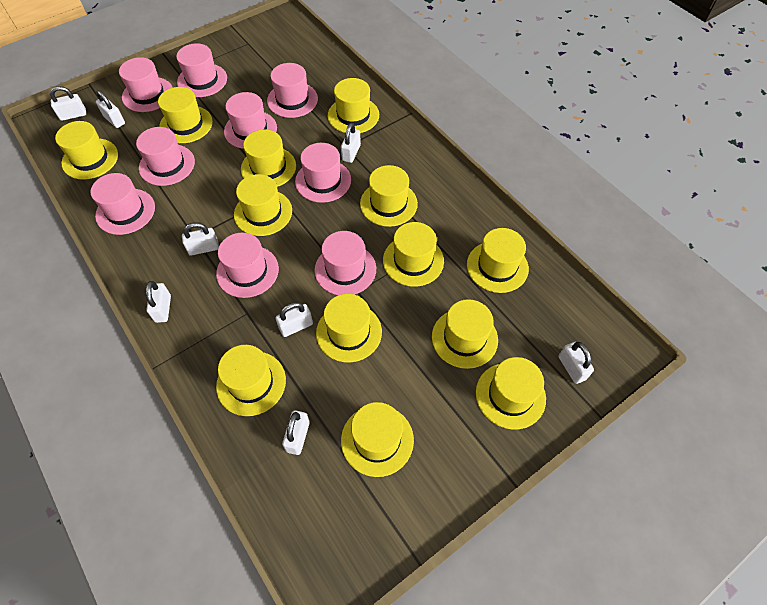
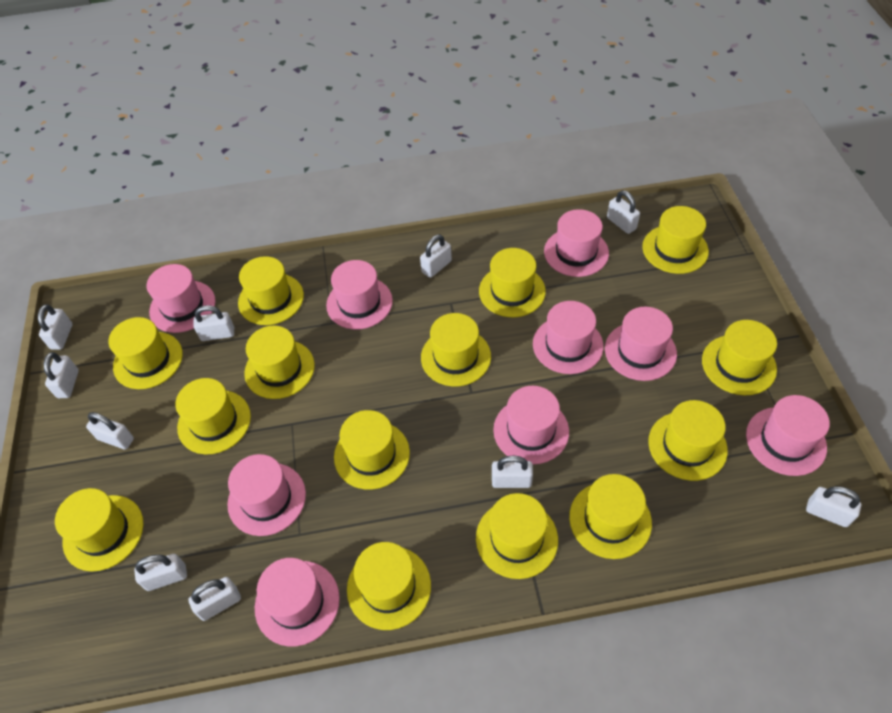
white padlock: 8 -> 10
yellow hat: 13 -> 14

